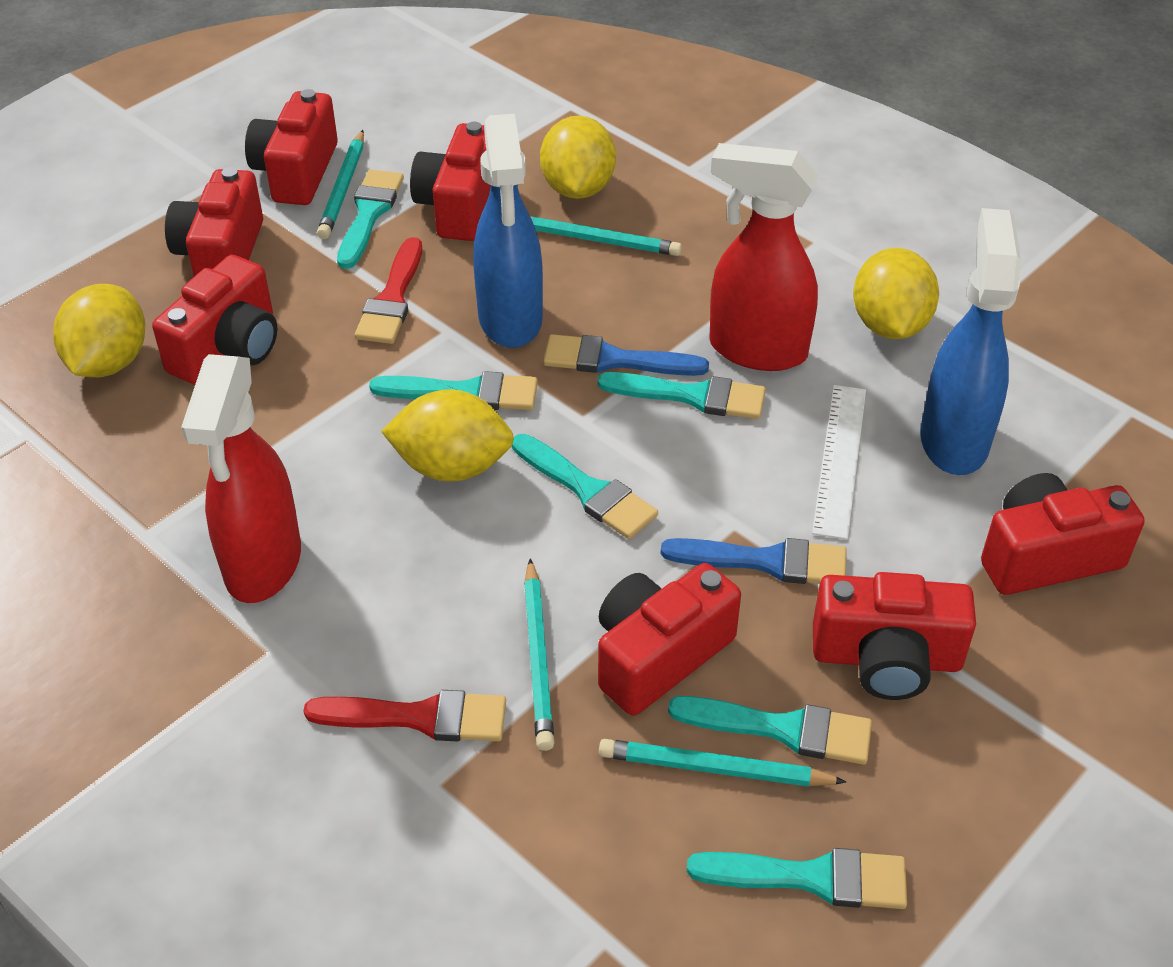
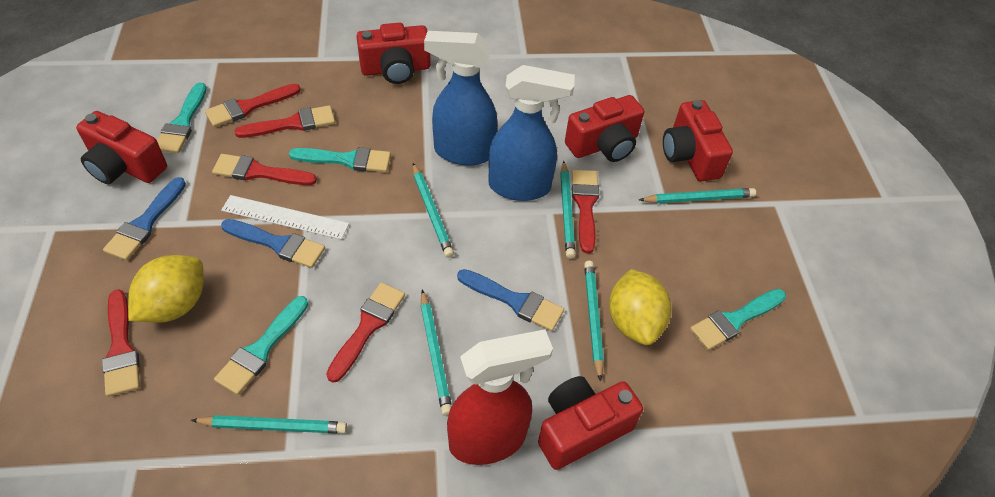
blue brush: 2 -> 3
red brush: 2 -> 6
red camera: 7 -> 5
red spray bottle: 2 -> 1
turquoise brush: 6 -> 4
turquoise pencil: 4 -> 6
yellow lemon: 4 -> 2

